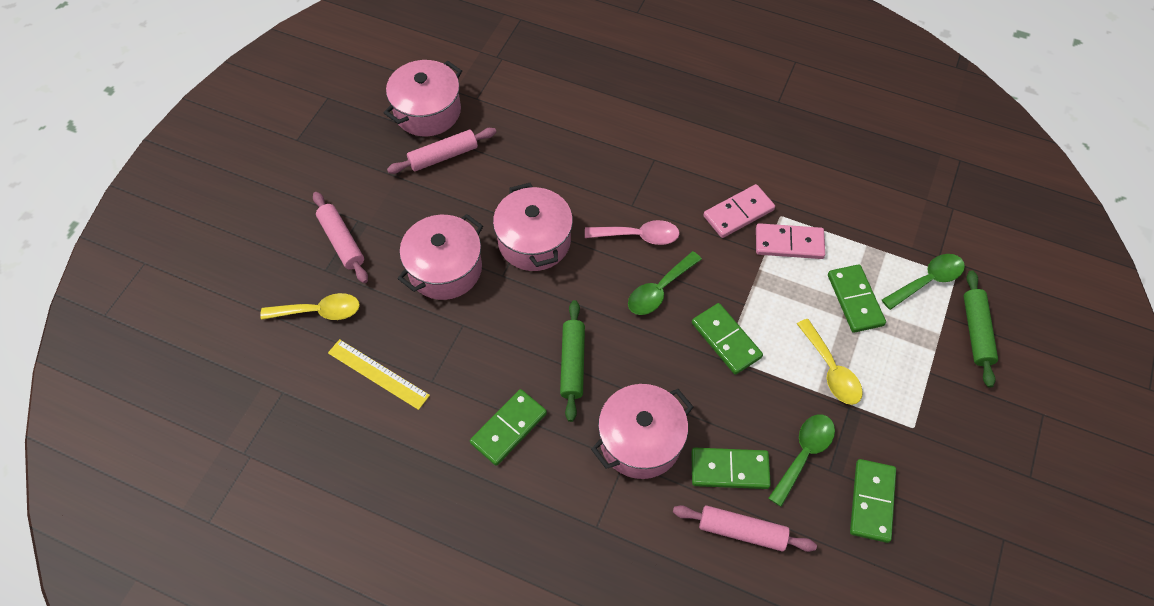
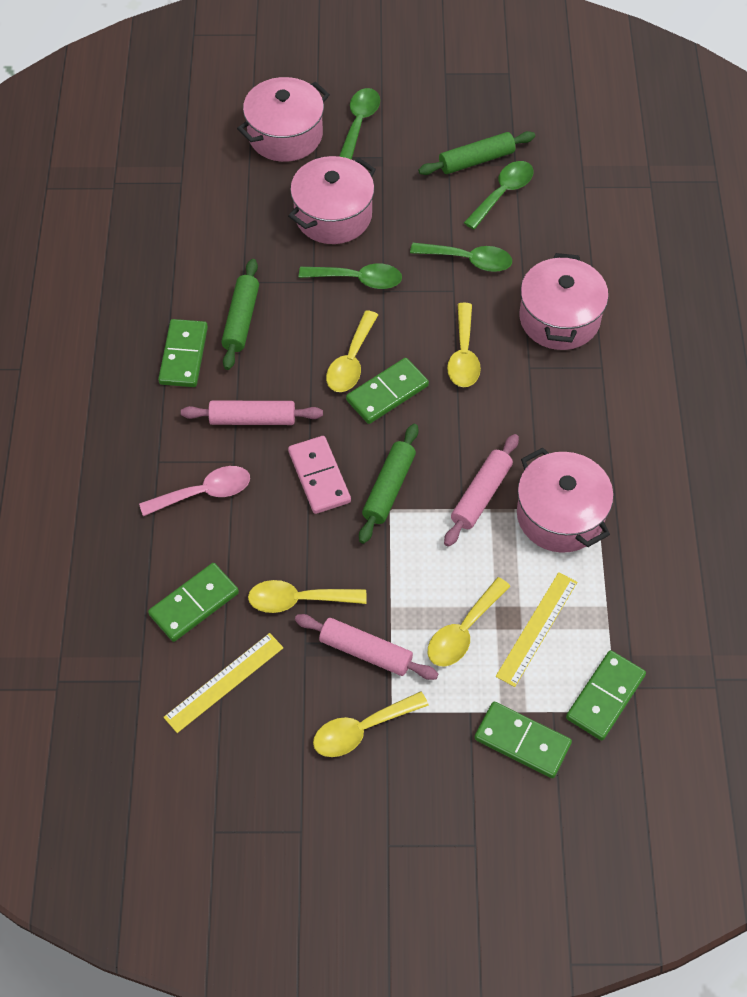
green rolling pin: 2 -> 3
green spoon: 3 -> 4
pink domino: 2 -> 1
yellow ruler: 1 -> 2
yellow spoon: 2 -> 5

